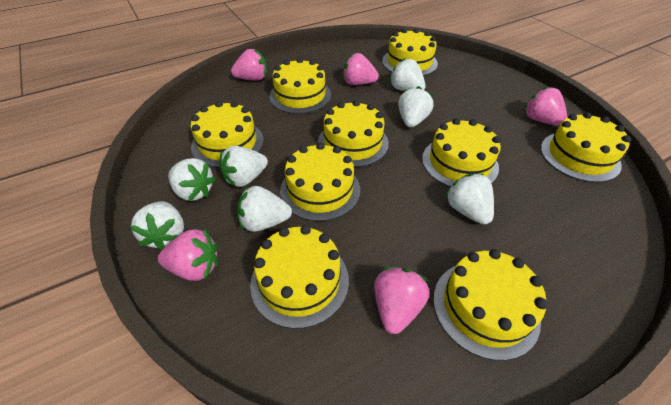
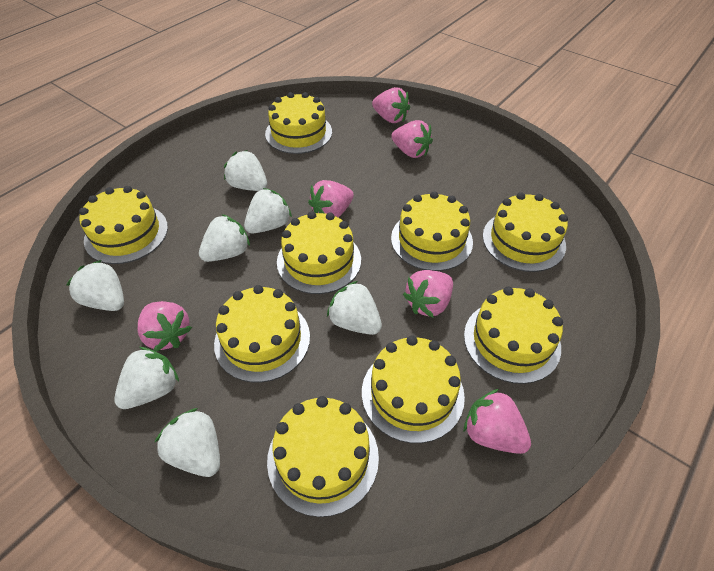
pink strawberry: 5 -> 6

